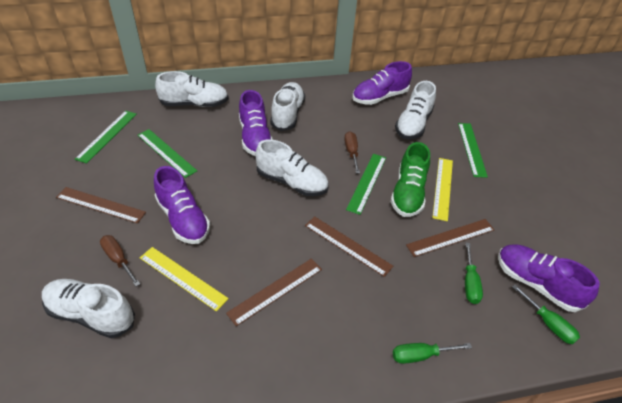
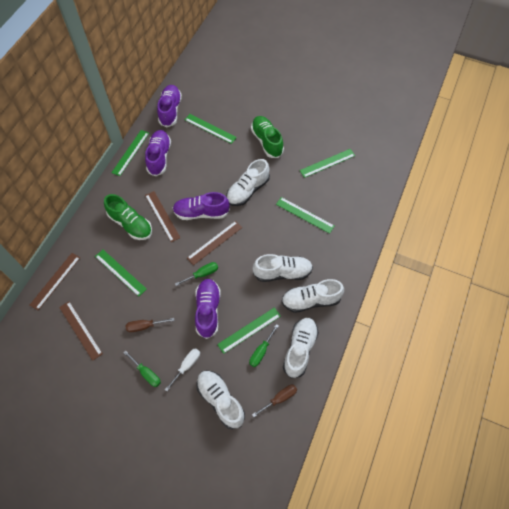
green ruler: 4 -> 6
green shoe: 1 -> 2
white screwdriver: 0 -> 1
yellow ruler: 2 -> 0

